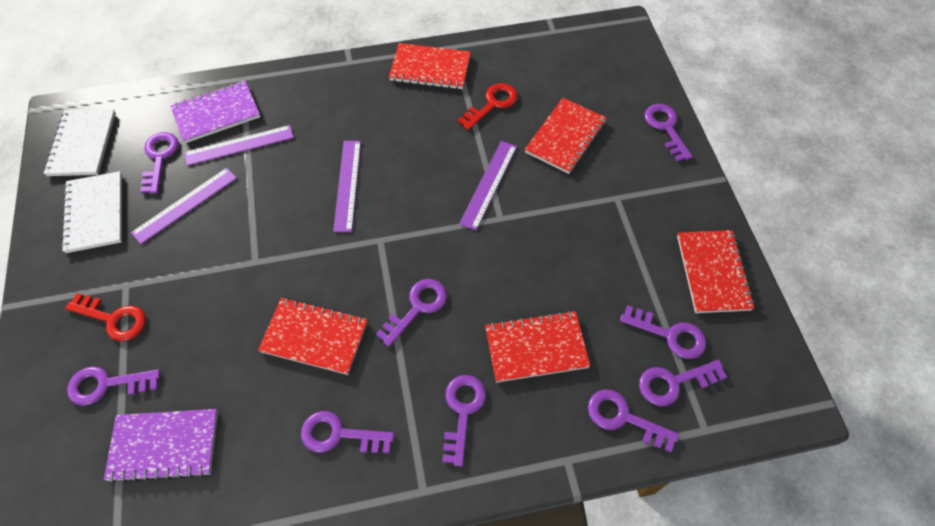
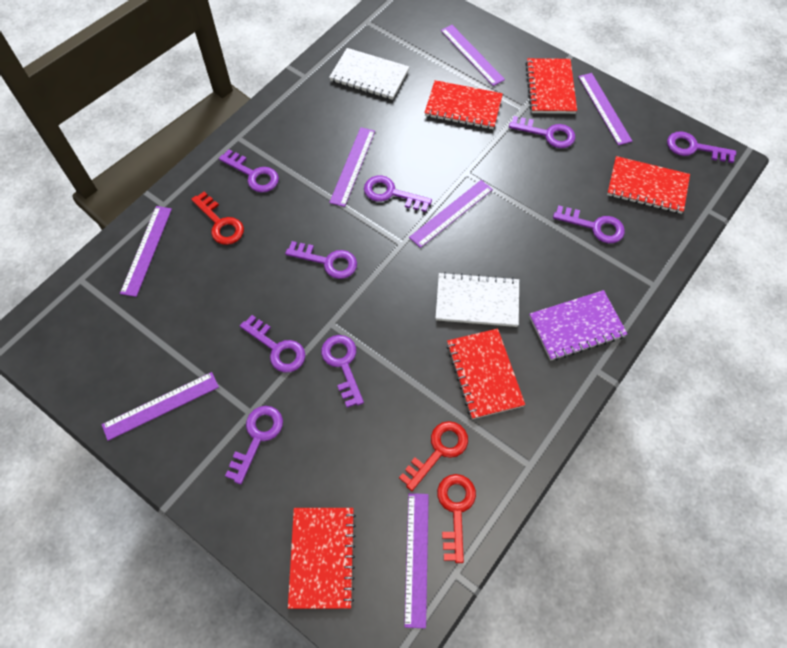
purple notebook: 2 -> 1
purple ruler: 4 -> 7
red key: 2 -> 3

